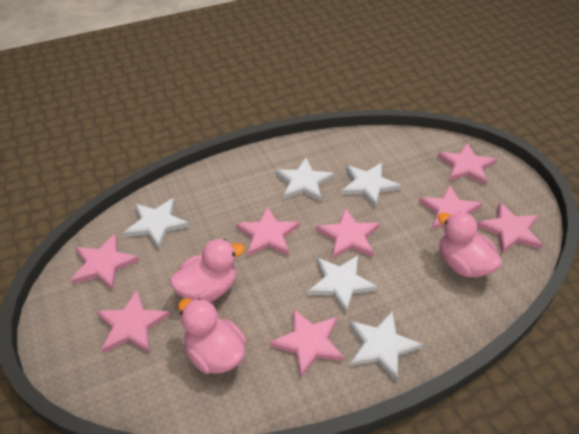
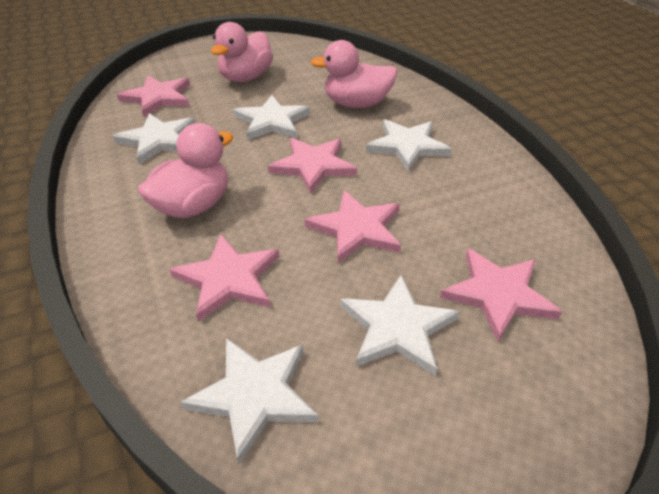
pink star: 8 -> 5

